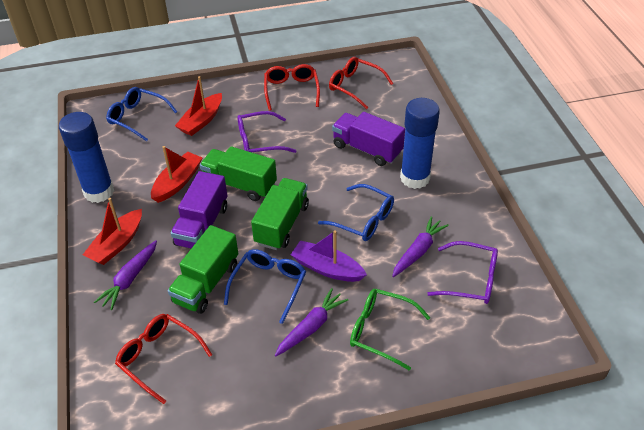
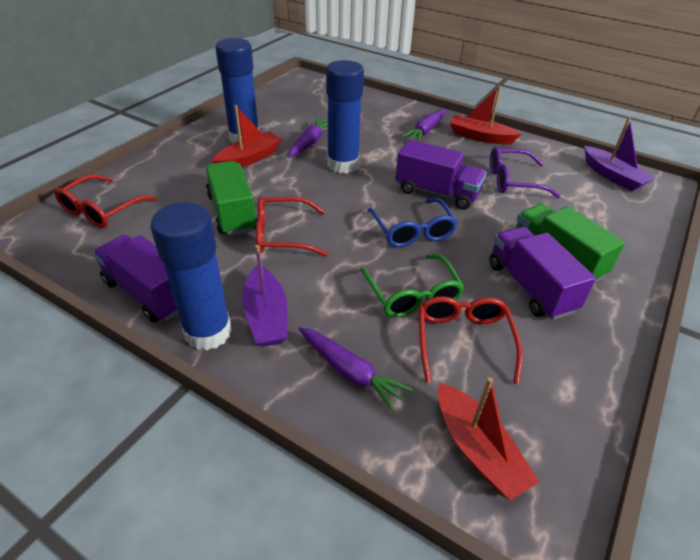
blue glasses: 3 -> 1
blue glue stick: 2 -> 3
green truck: 3 -> 2
purple boat: 1 -> 2
purple glasses: 2 -> 1
purple truck: 2 -> 3

